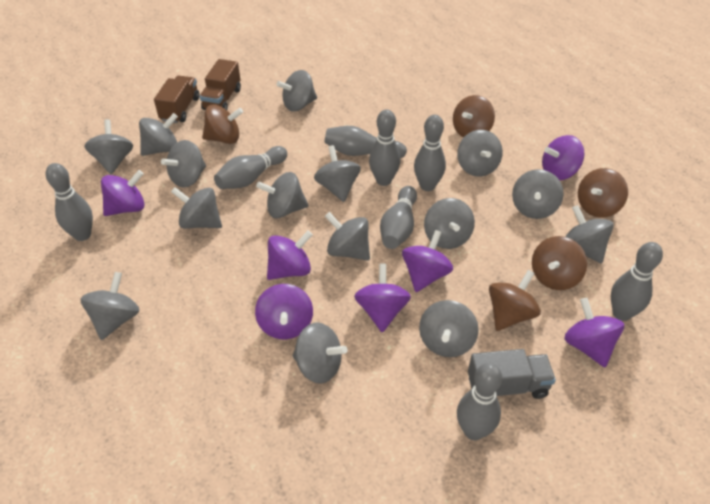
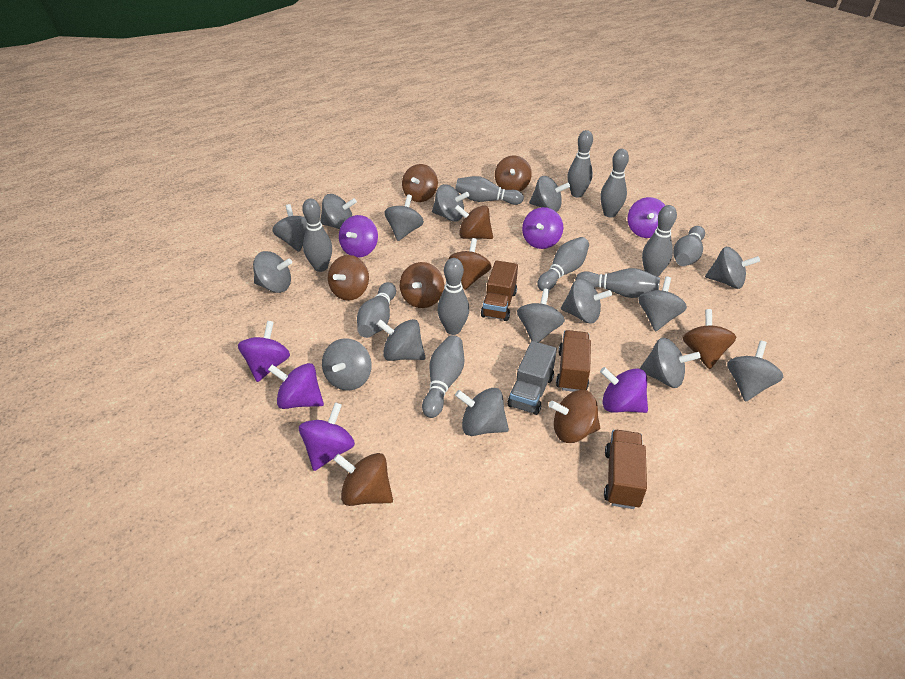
brown spinning top: 5 -> 9
brown truck: 2 -> 3
grey bowling pin: 8 -> 11

